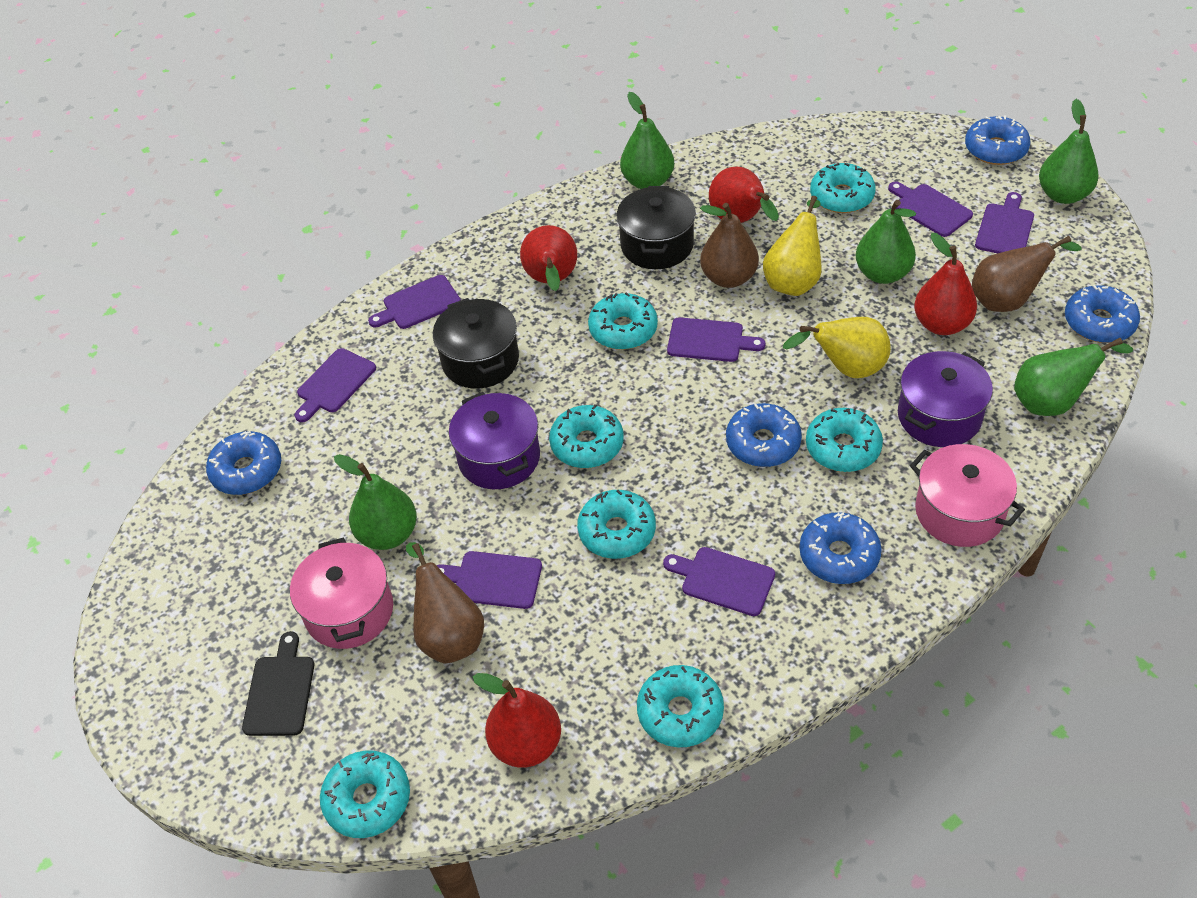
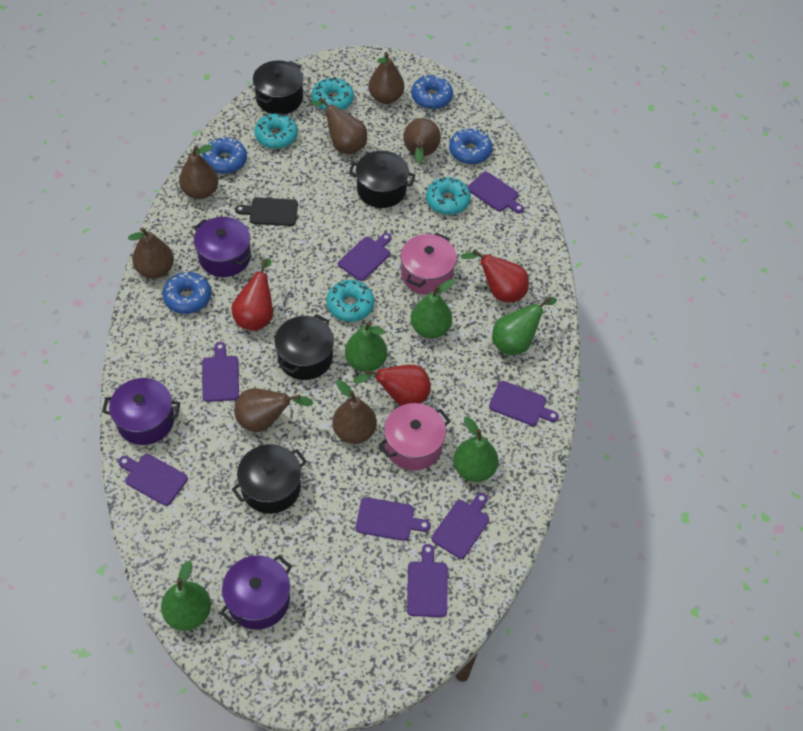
black pot: 2 -> 4
blue donut: 5 -> 4
brown pear: 3 -> 7
purple cutting board: 7 -> 8
purple pot: 2 -> 3
red pear: 4 -> 3
turquoise donut: 7 -> 4
yellow pear: 2 -> 0

